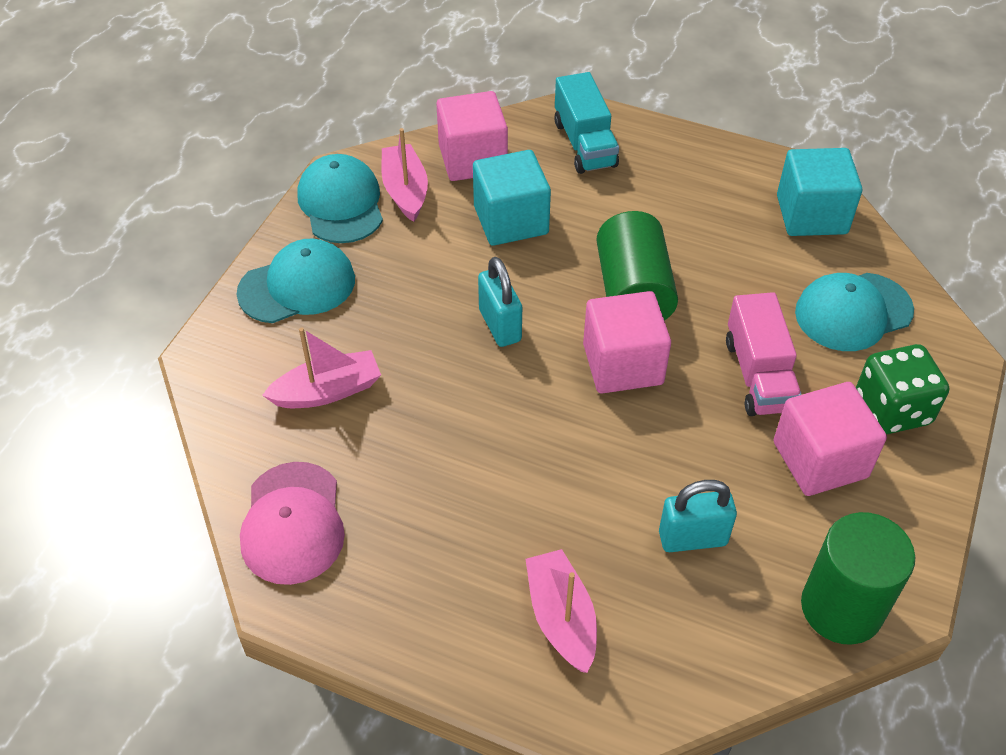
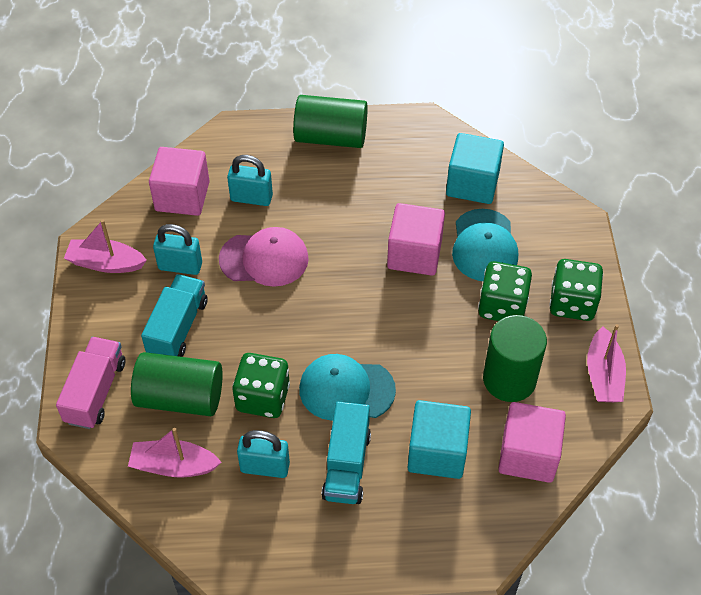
green cylinder: 2 -> 3
green dice: 1 -> 3
turquoise cap: 3 -> 2
turquoise padlock: 2 -> 3
turquoise truck: 1 -> 2

